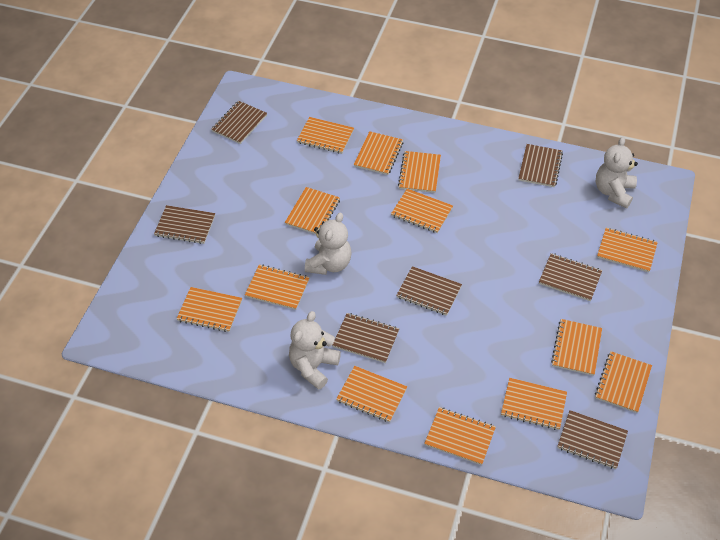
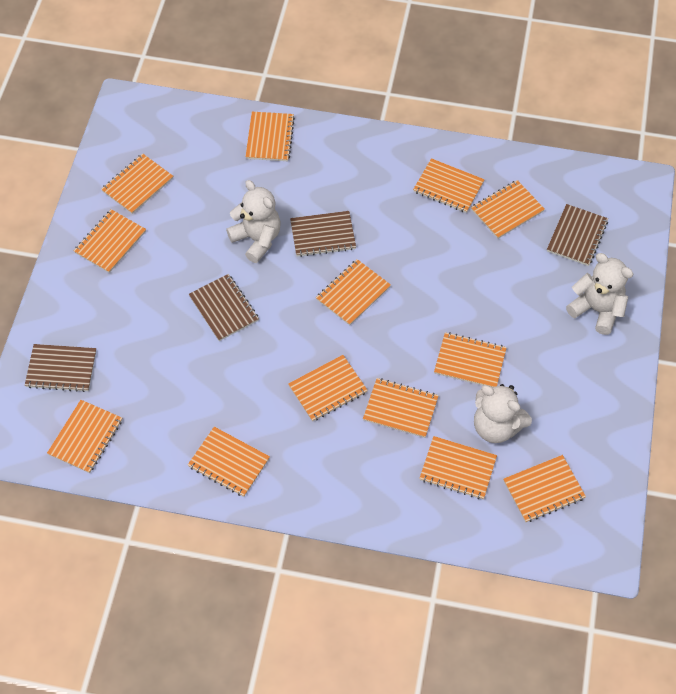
brown notebook: 7 -> 4

